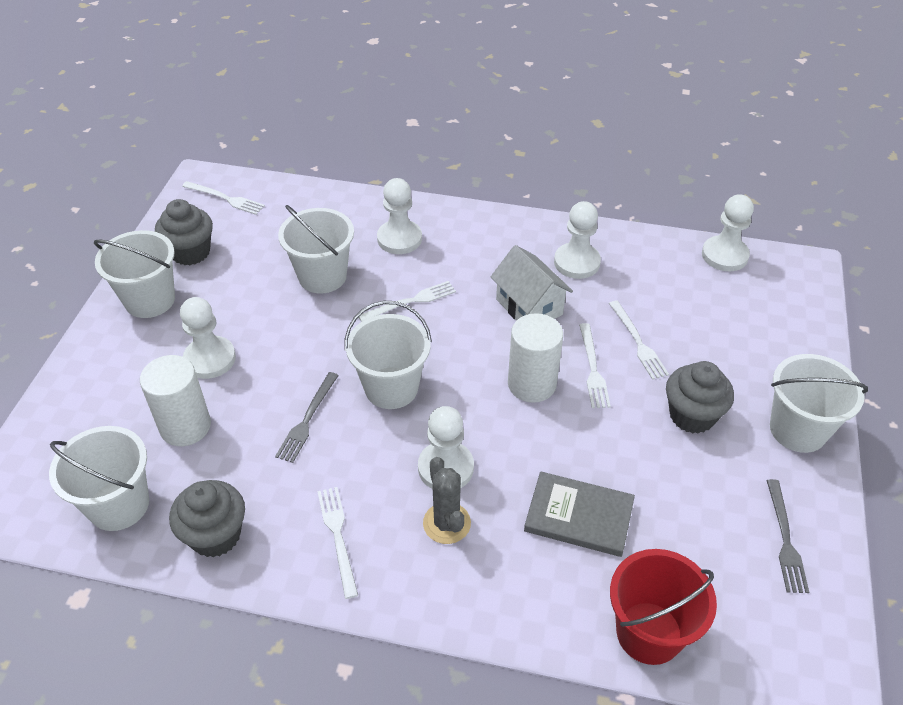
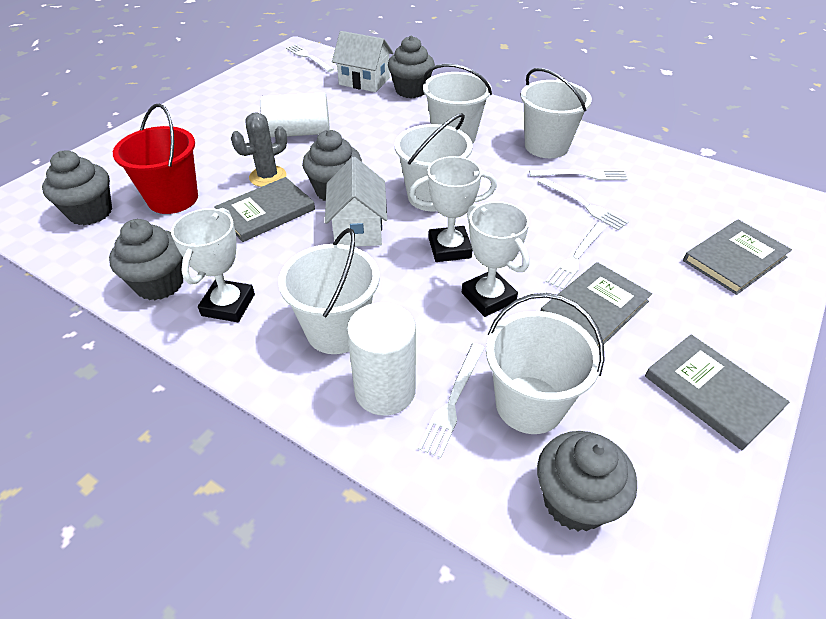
grey book: 1 -> 4
grey cupcake: 3 -> 5
grey fork: 2 -> 0
white house: 1 -> 2
white pawn: 5 -> 0
white trophy: 0 -> 3

